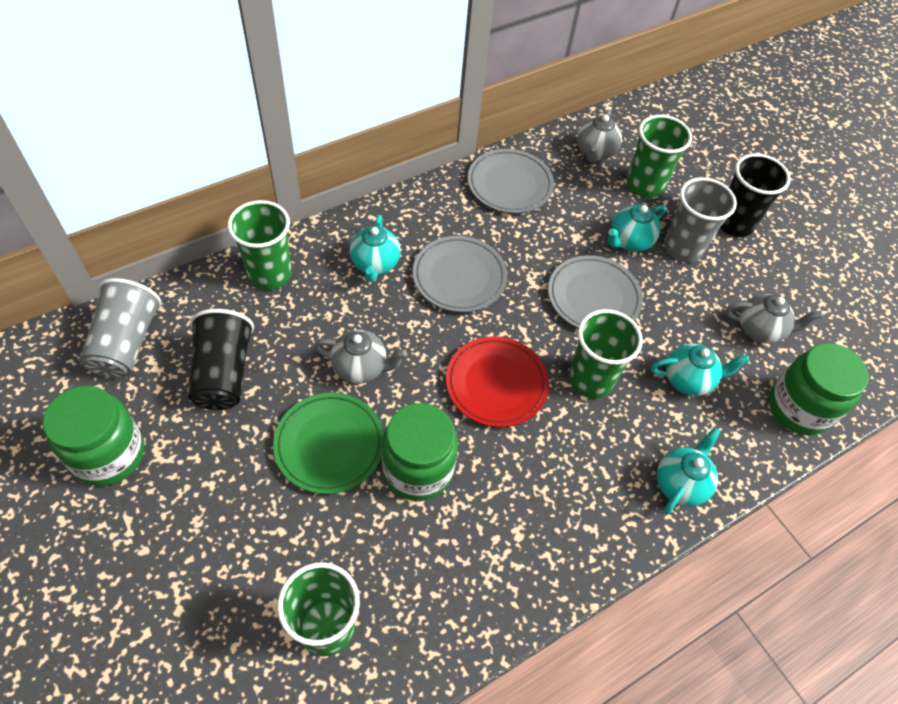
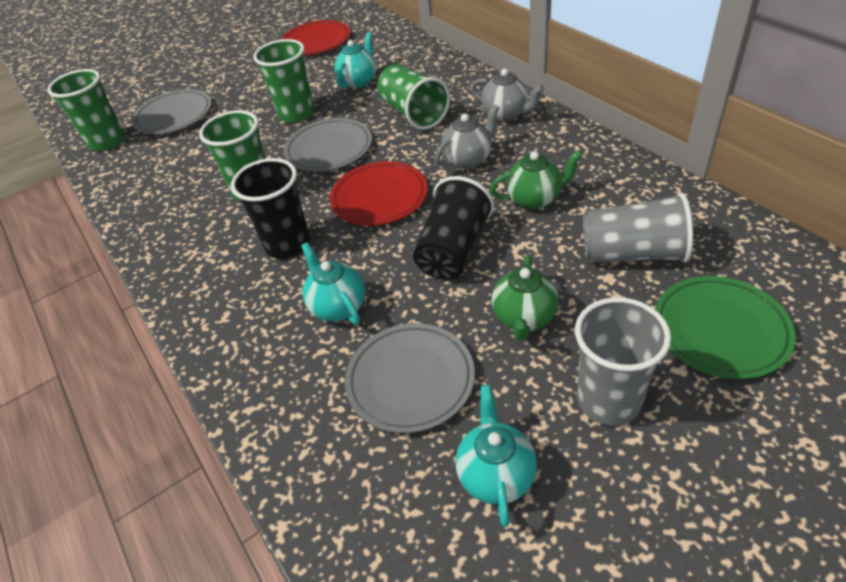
green jar: 3 -> 0
green teapot: 0 -> 2
grey teapot: 3 -> 2
red plate: 1 -> 2
turquoise teapot: 4 -> 3

